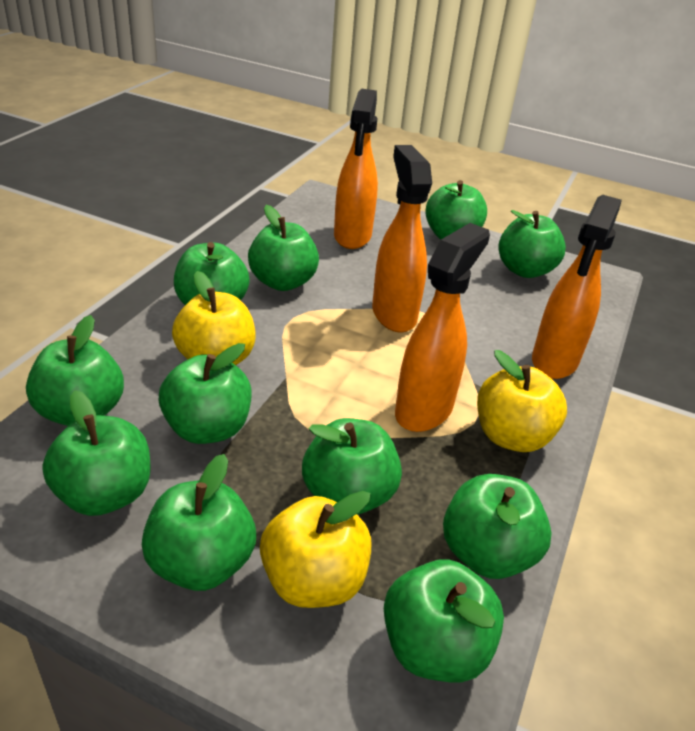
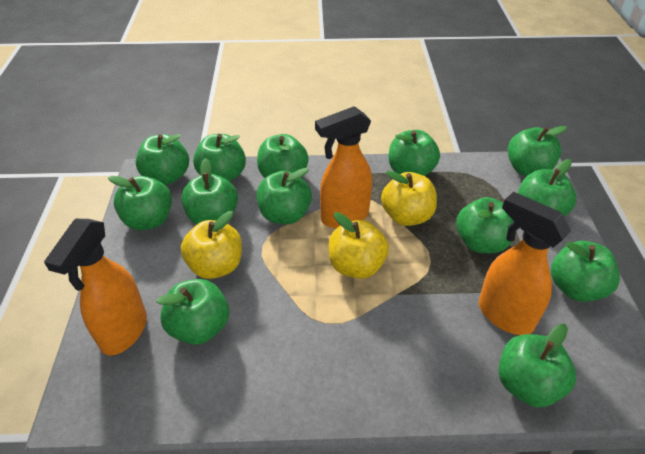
green apple: 11 -> 13
orange spray bottle: 4 -> 3

